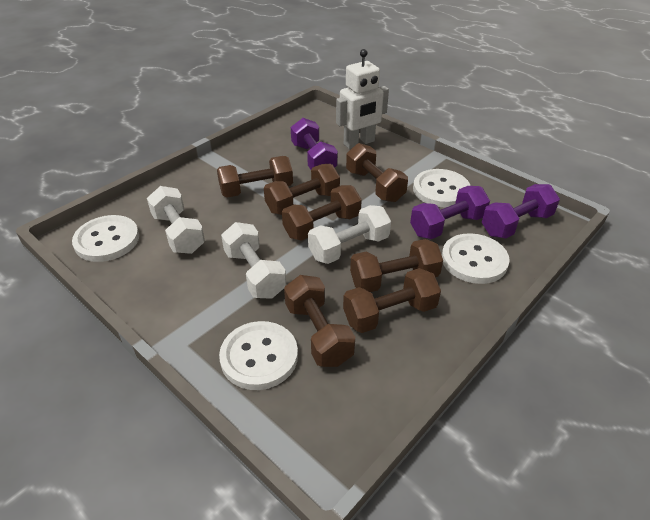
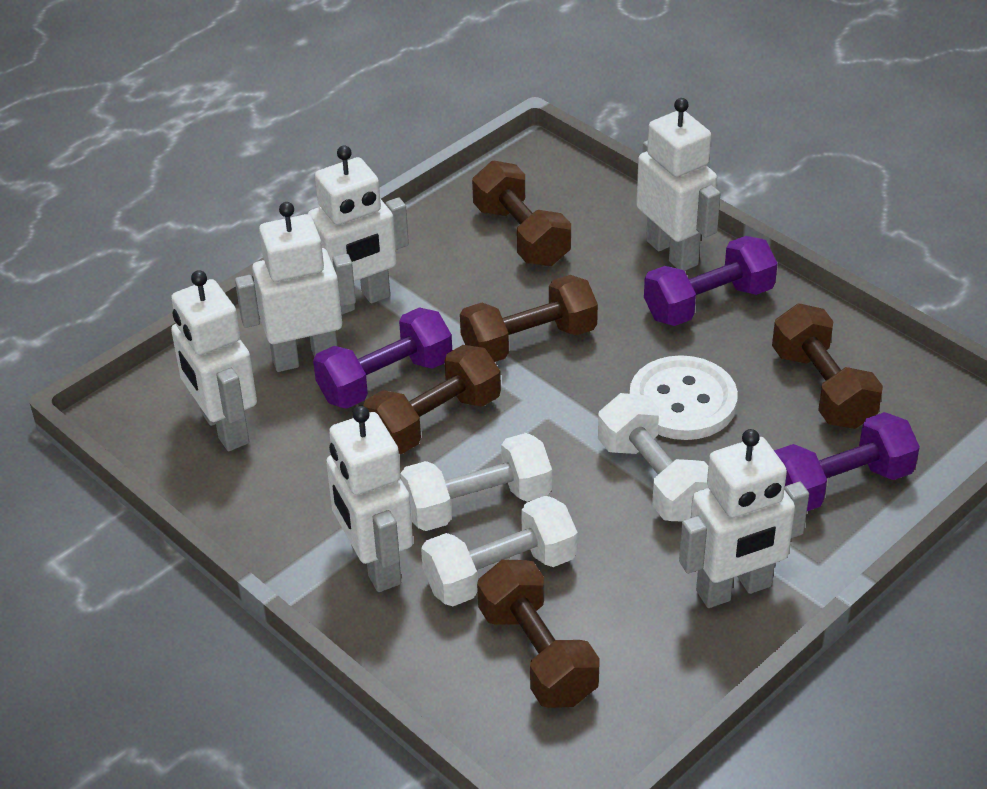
brown dumbbell: 7 -> 5
white button: 4 -> 1
white robot: 1 -> 6

